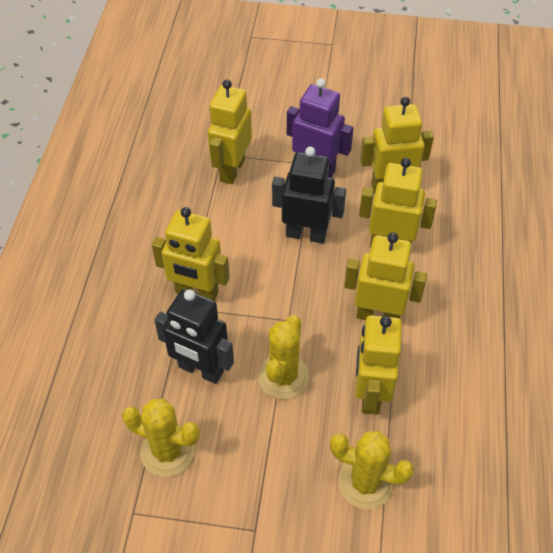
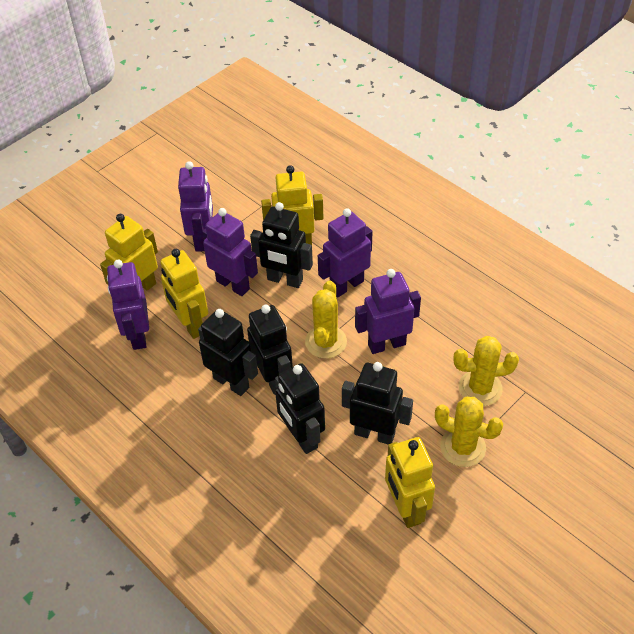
black robot: 2 -> 5
purple robot: 1 -> 5
yellow robot: 6 -> 4

